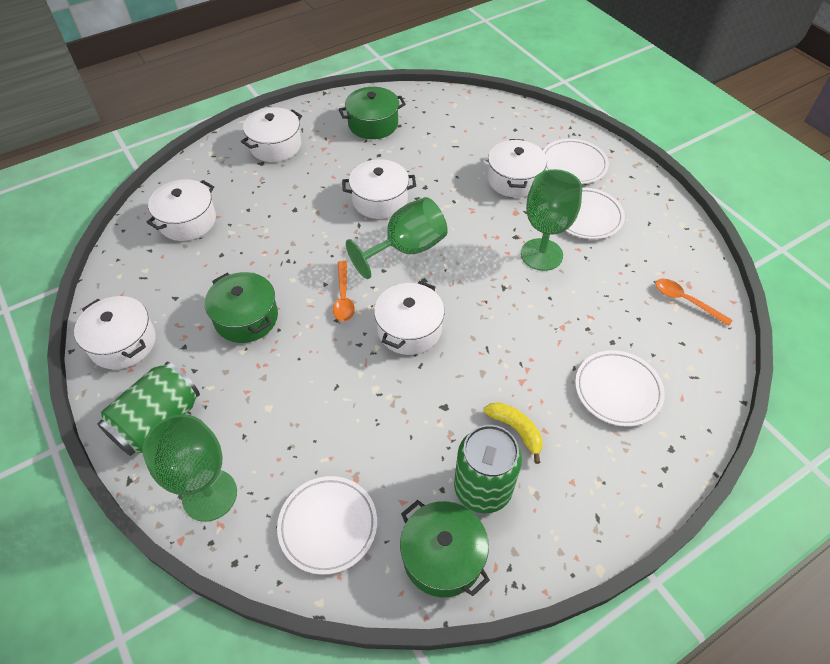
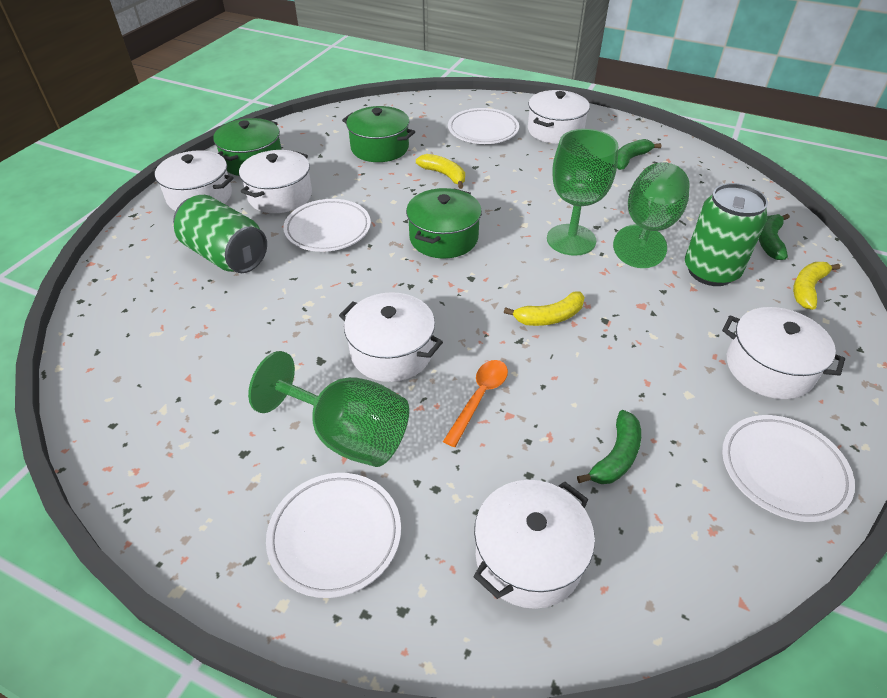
green banana: 0 -> 3
orange spoon: 2 -> 1
yellow banana: 1 -> 3

